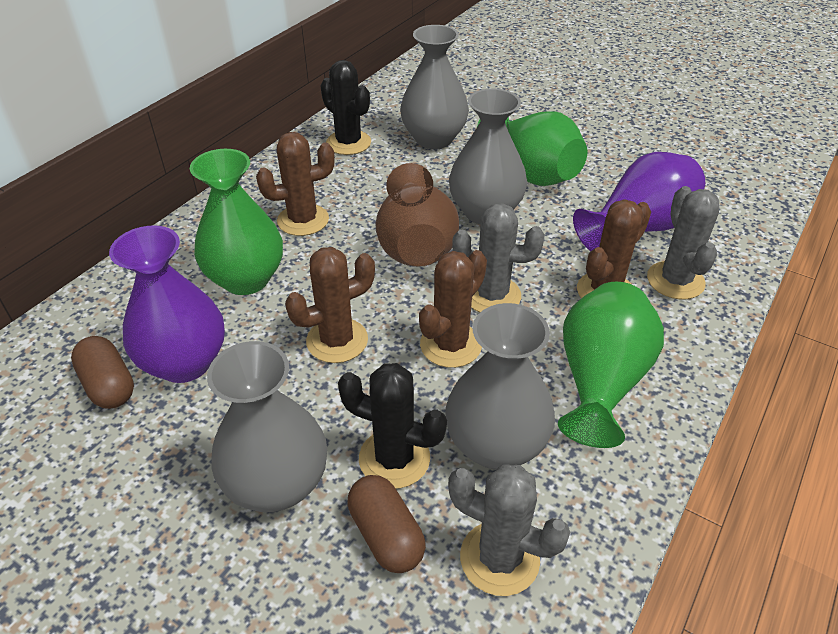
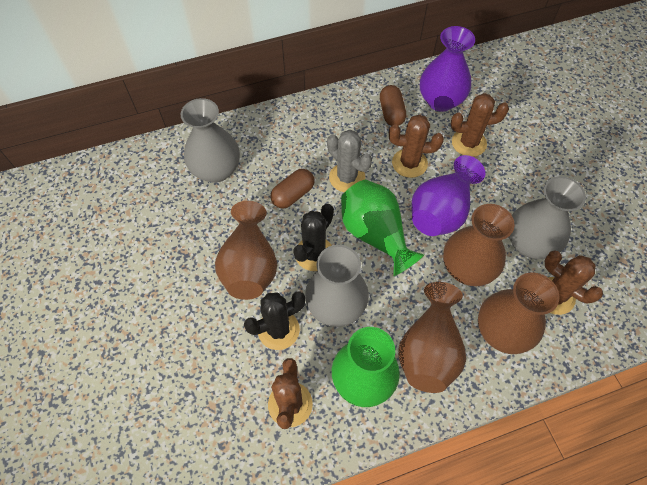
brown vase: 1 -> 4
green vase: 3 -> 2
grey cactus: 3 -> 1
grey vase: 4 -> 3

